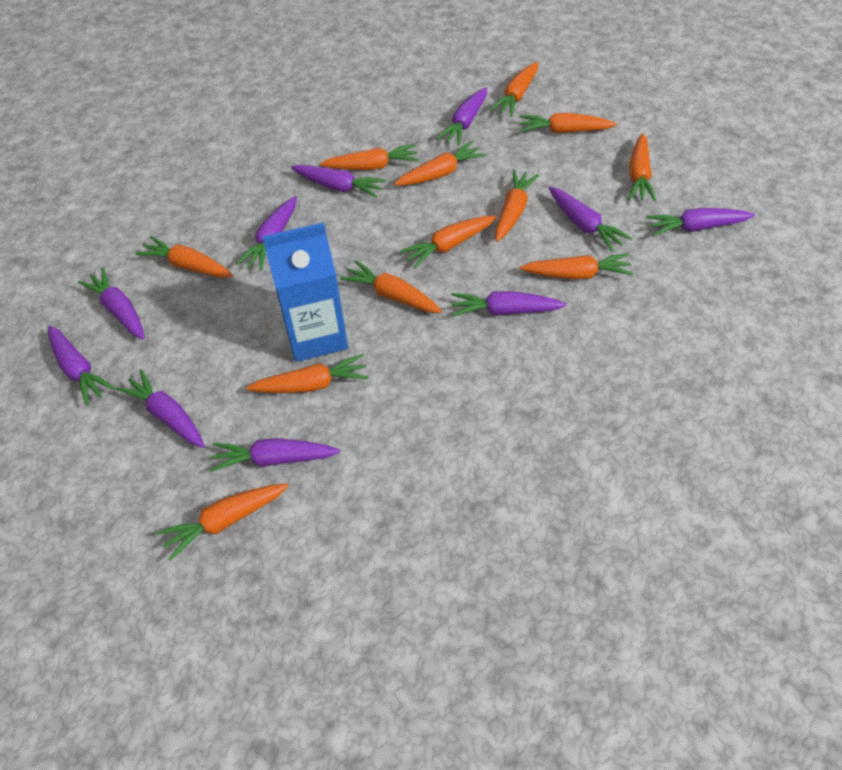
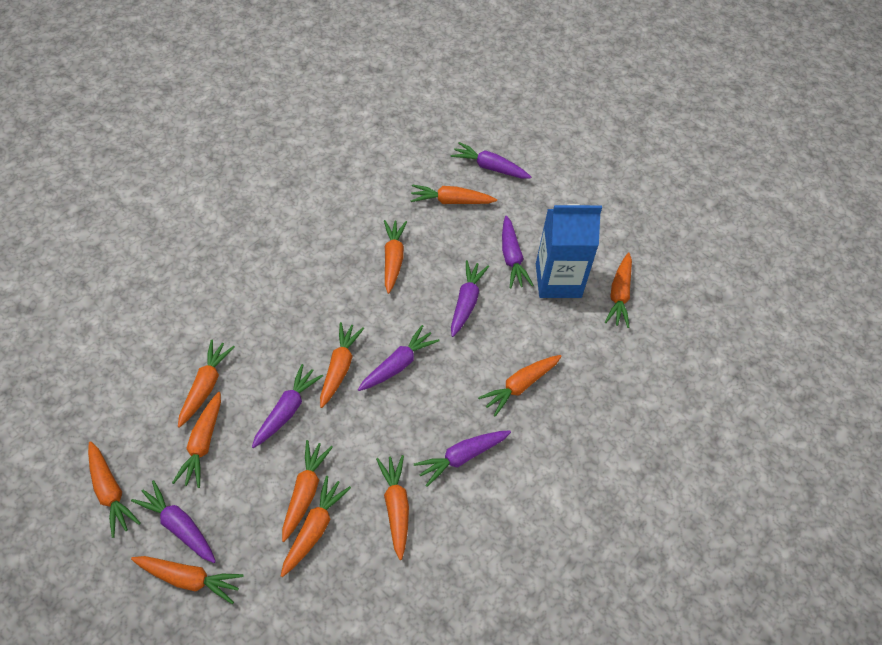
purple carrot: 10 -> 7

